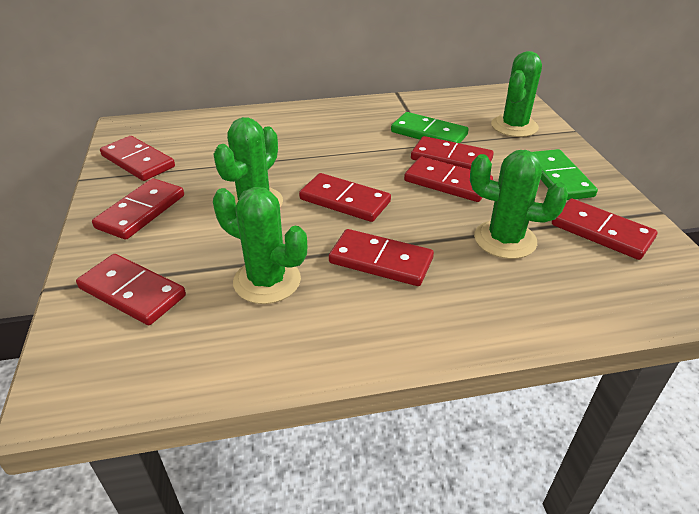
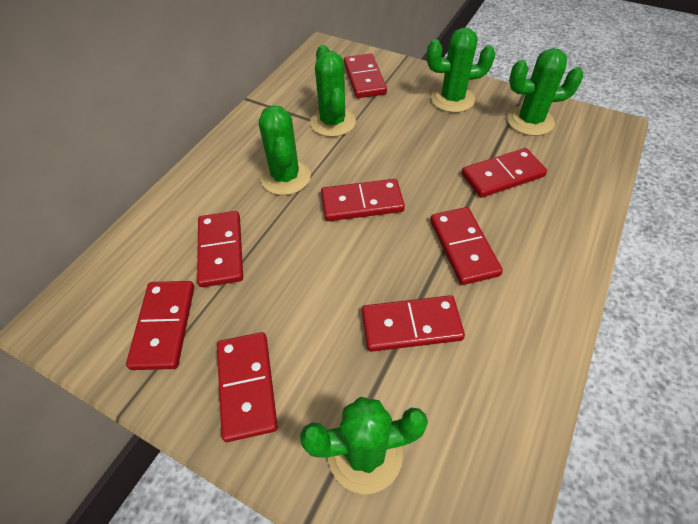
green cactus: 4 -> 5
green domino: 2 -> 0

